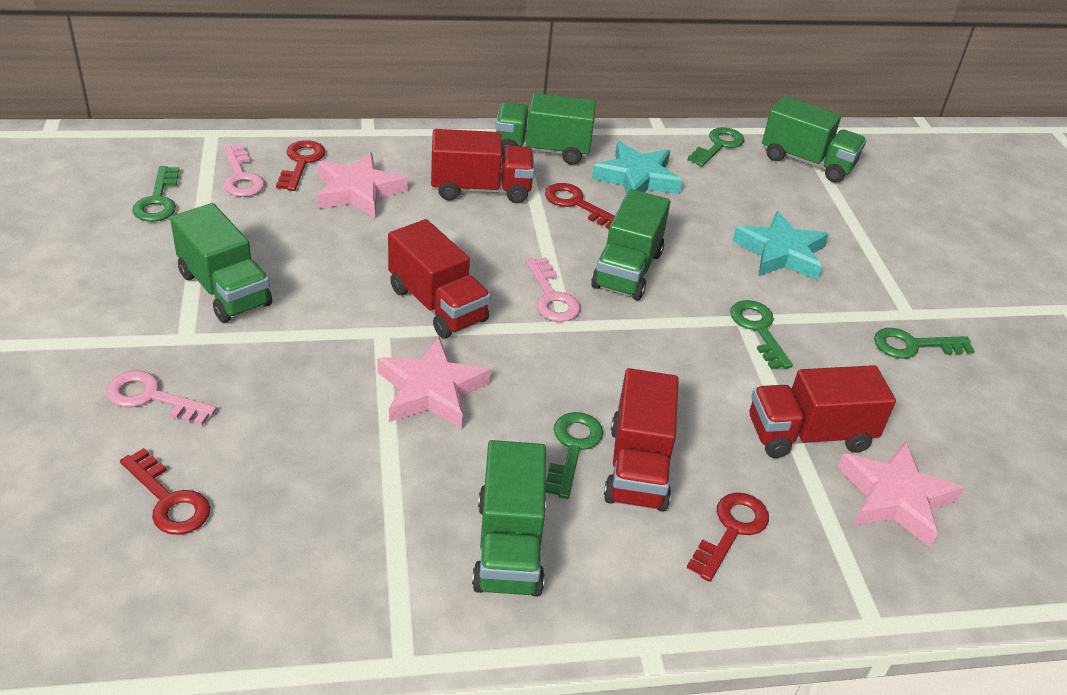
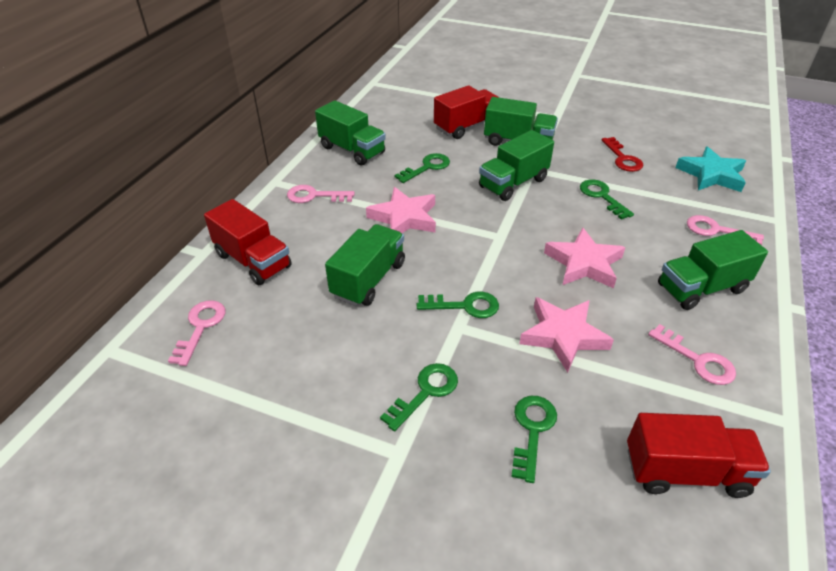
pink key: 3 -> 4
red key: 4 -> 1
red truck: 4 -> 3
turquoise star: 2 -> 1

